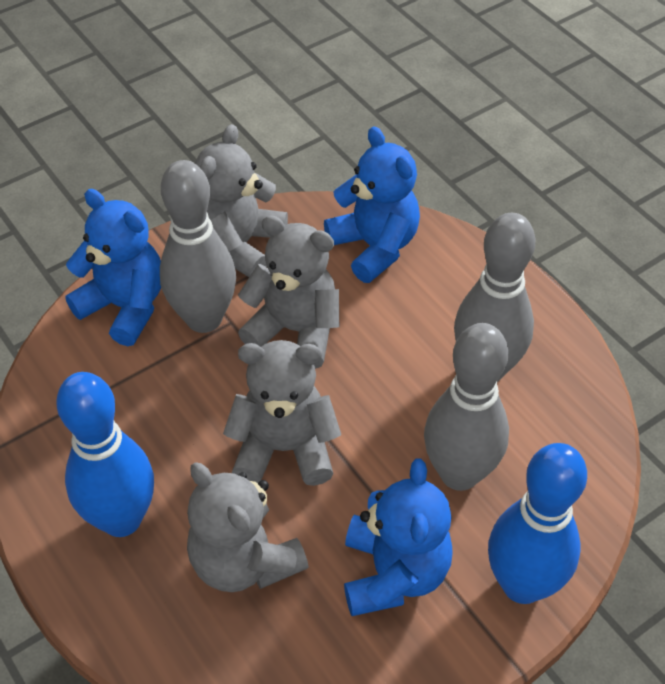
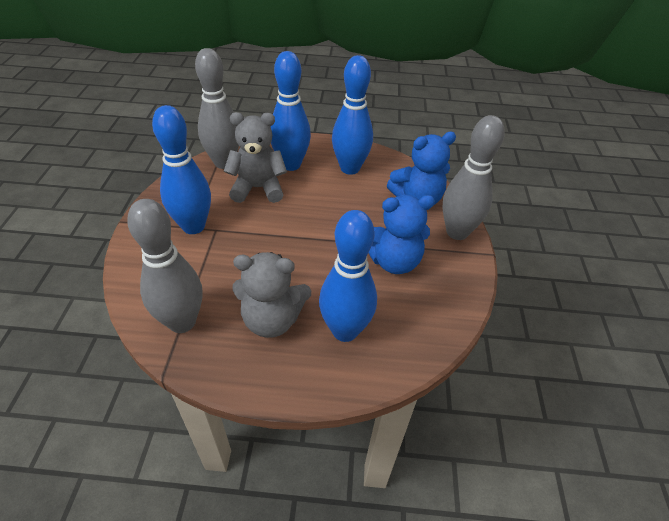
blue bowling pin: 2 -> 4
blue teddy bear: 3 -> 2
grey teddy bear: 4 -> 2

